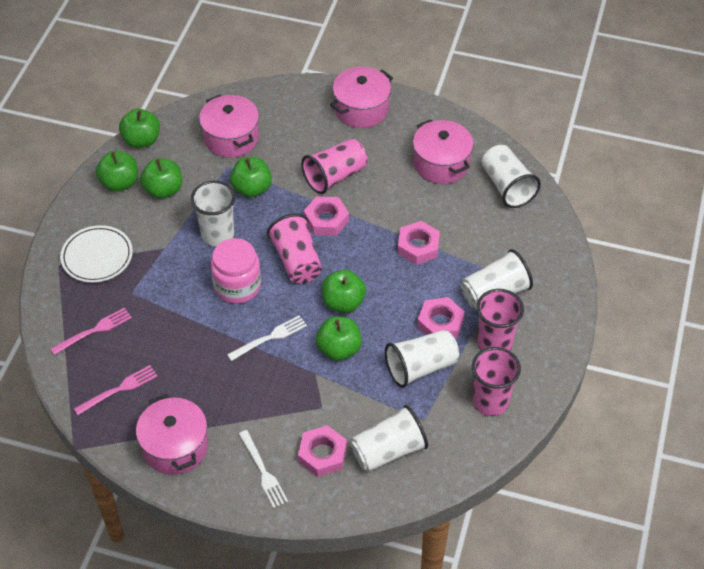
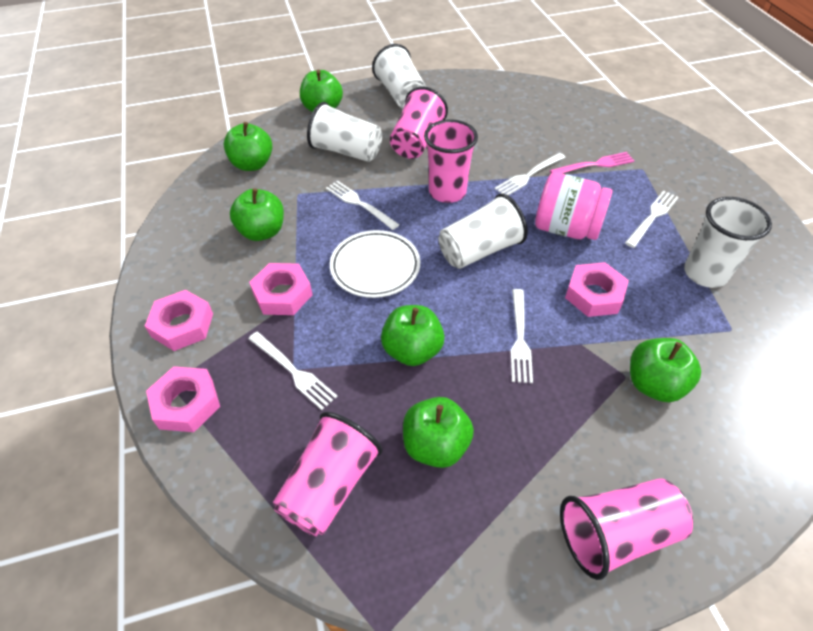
pink fork: 2 -> 1
pink pot: 4 -> 0
white cup: 5 -> 4
white fork: 2 -> 5

